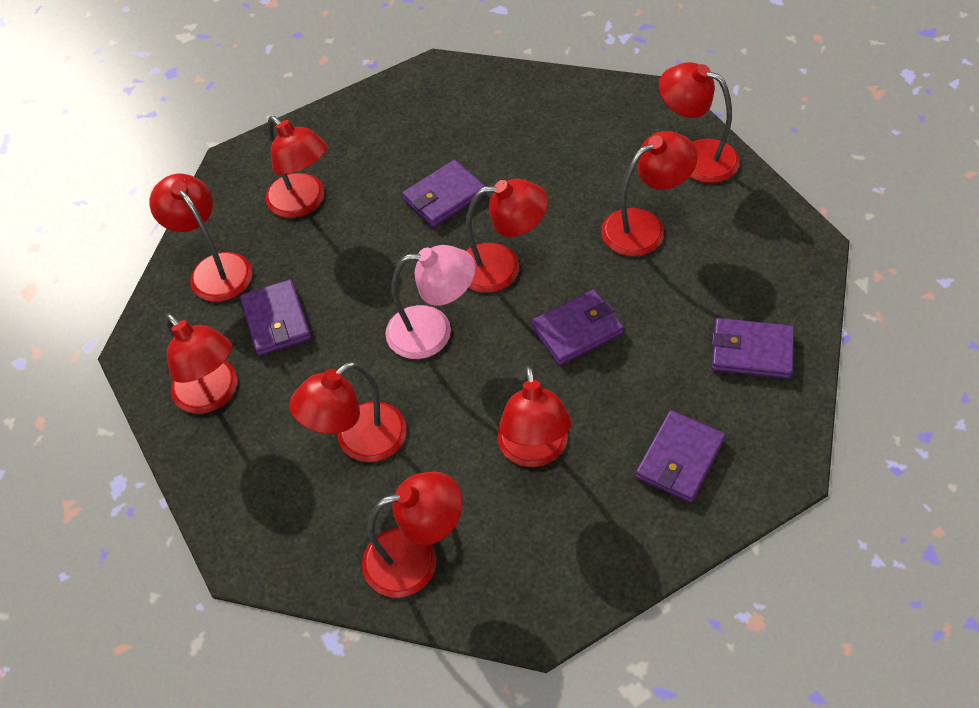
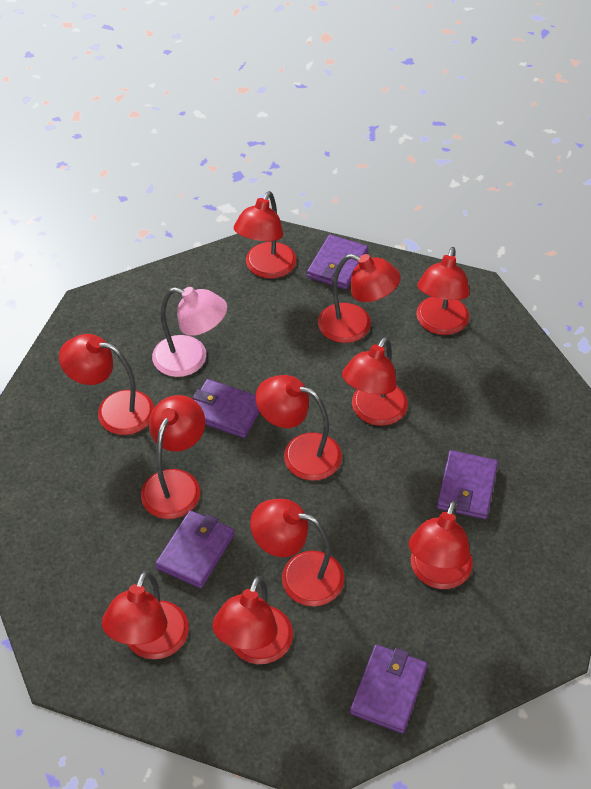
red lamp: 9 -> 11

